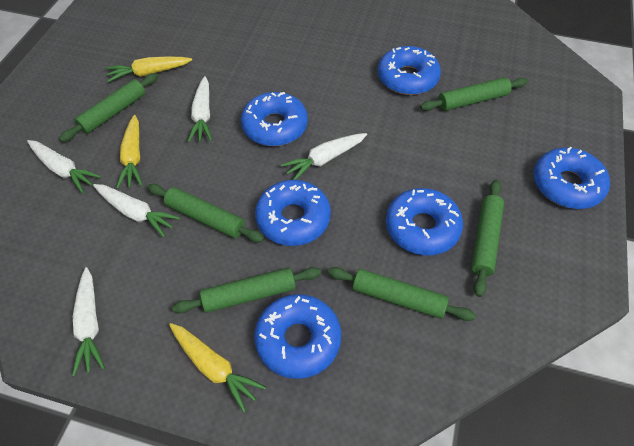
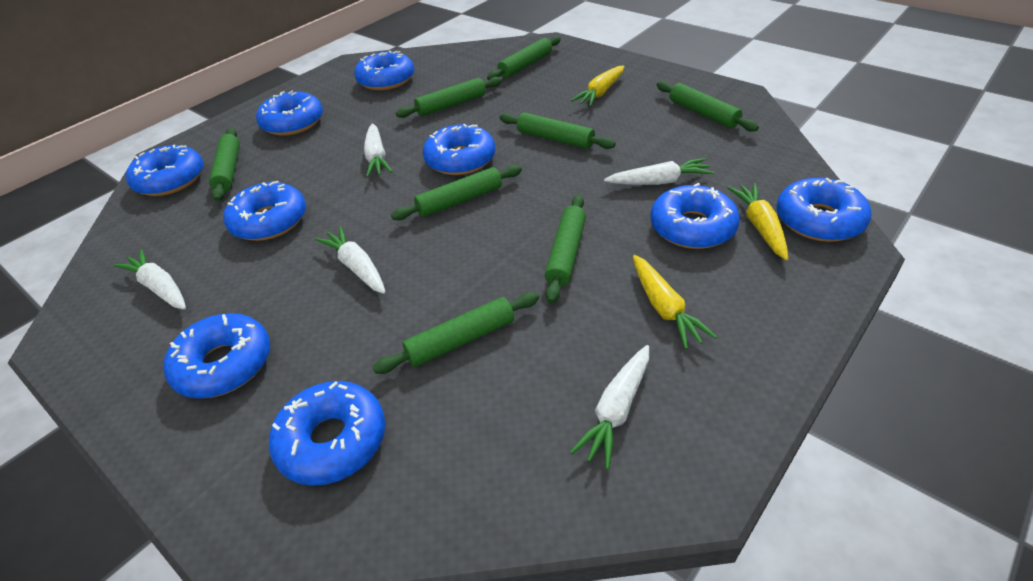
blue donut: 6 -> 9
green rolling pin: 6 -> 8

